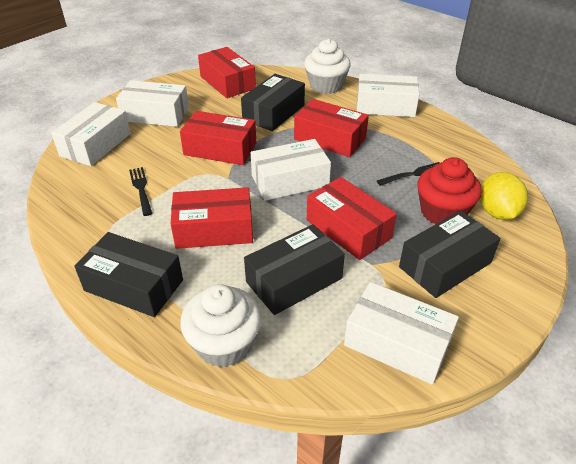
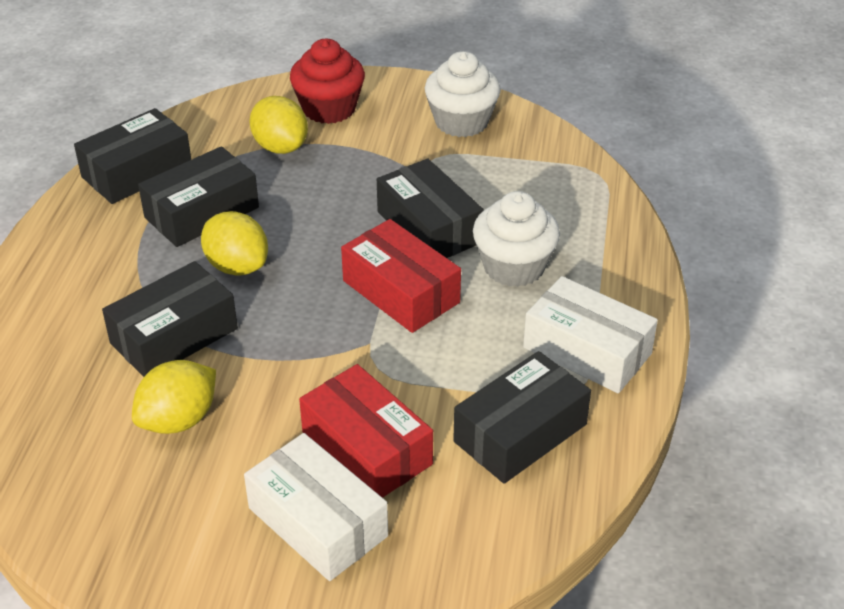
black box: 4 -> 5
black fork: 2 -> 0
red box: 5 -> 2
white box: 5 -> 2
yellow lemon: 1 -> 3

